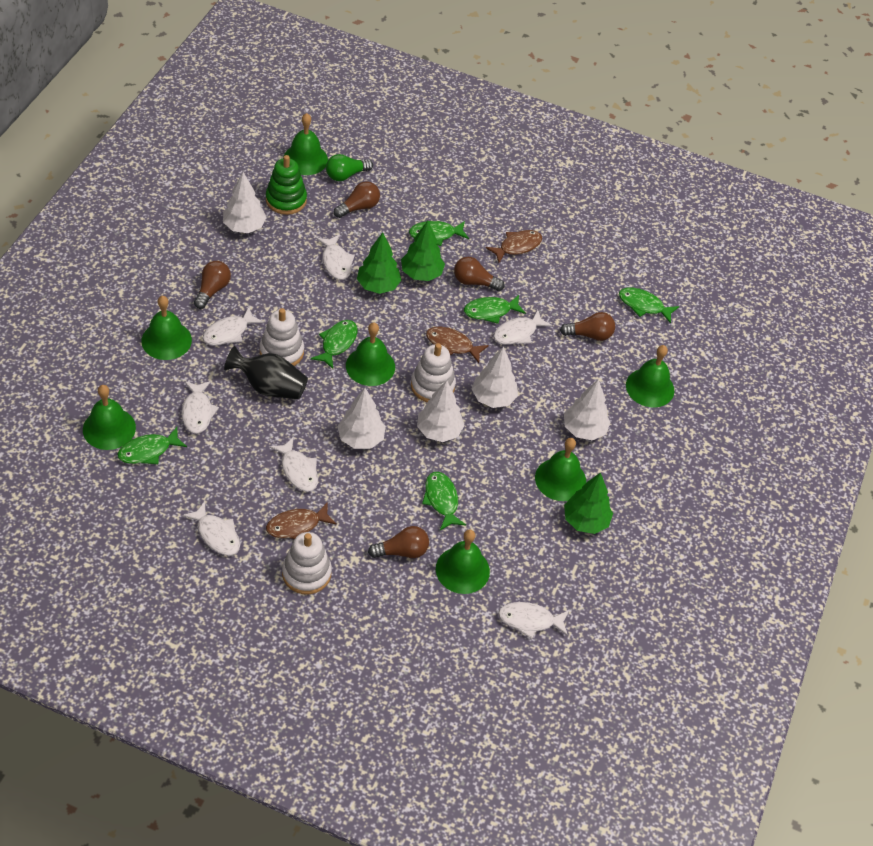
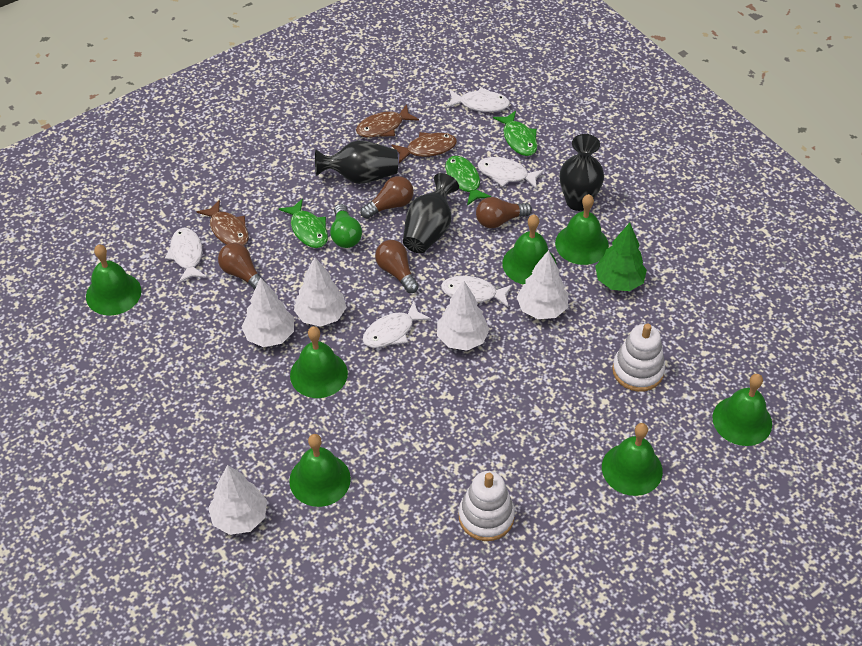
black vase: 1 -> 3
brown light bulb: 5 -> 4
green fish: 6 -> 3
green stacking toy: 1 -> 0
green tree: 3 -> 1
white fish: 7 -> 5
white stacking toy: 3 -> 2

